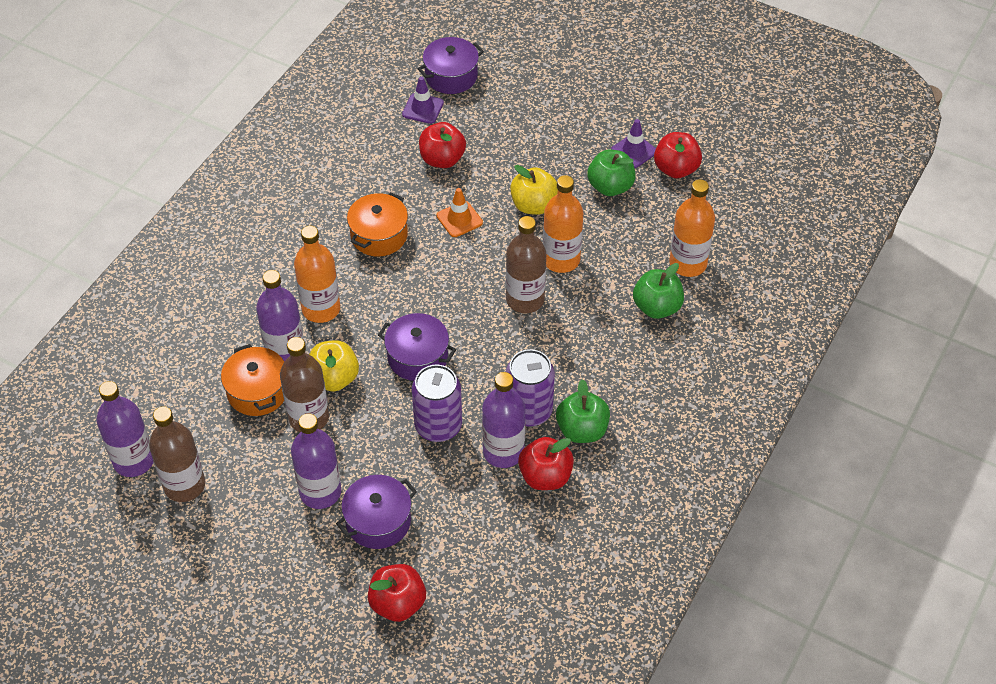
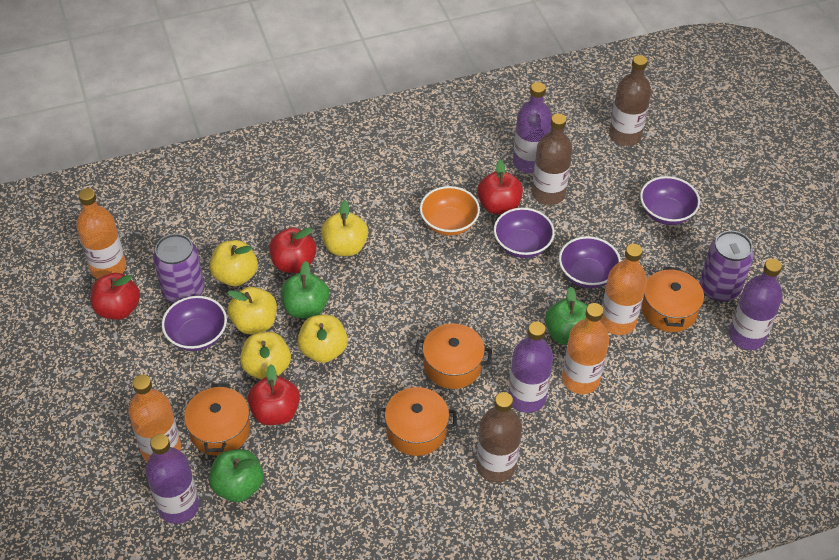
orange bottle: 3 -> 4
orange bowl: 0 -> 1
orange pot: 2 -> 4
orange traffic cone: 1 -> 0
purple bowl: 0 -> 4
purple pot: 3 -> 0
purple traffic cone: 2 -> 0
yellow apple: 2 -> 5

